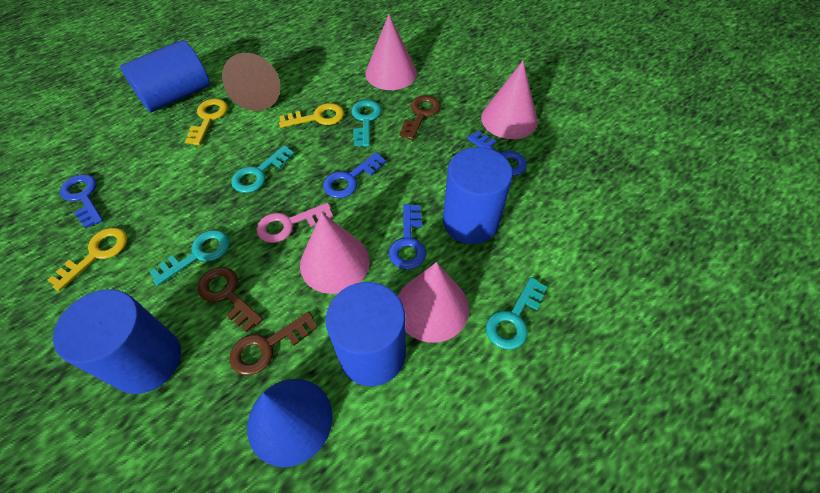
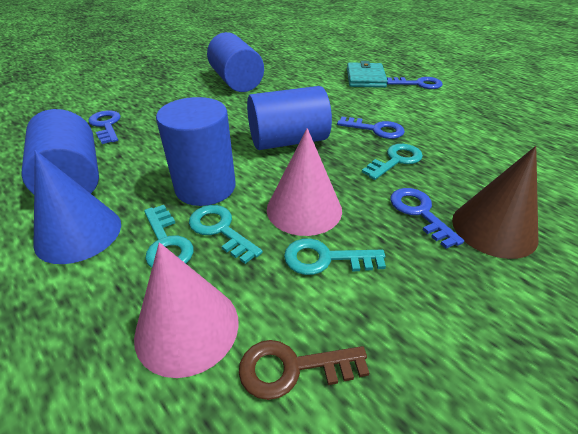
brown key: 3 -> 1
pink cone: 4 -> 2
pink key: 1 -> 0
turquoise wallet: 0 -> 1
yellow key: 3 -> 0

